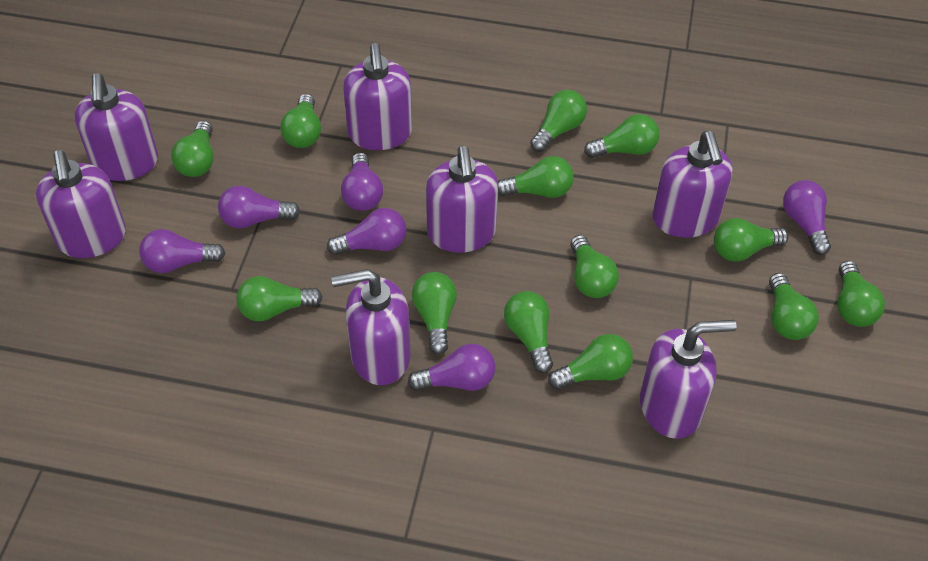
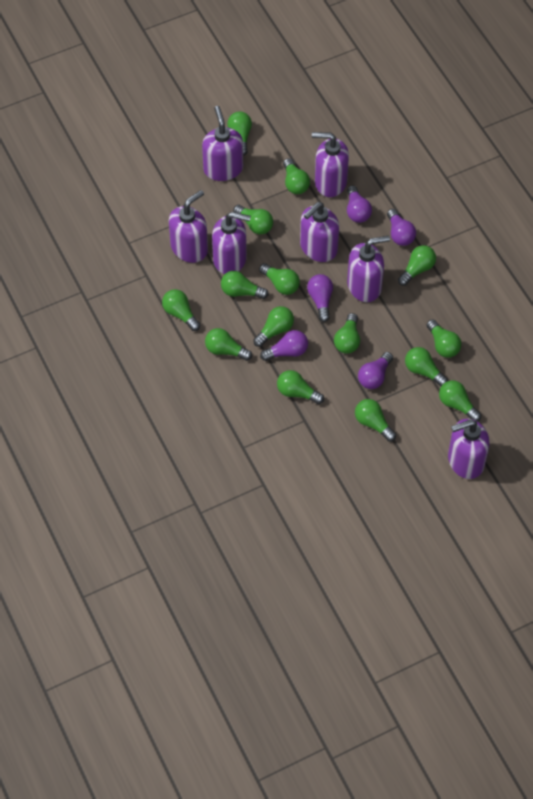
green light bulb: 13 -> 15
purple light bulb: 6 -> 5

